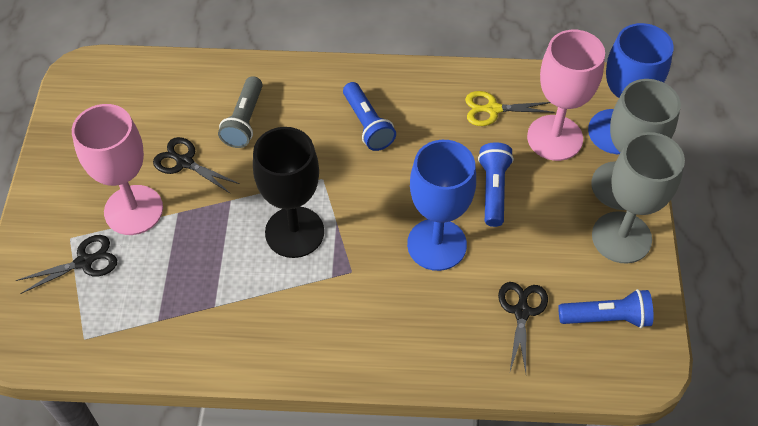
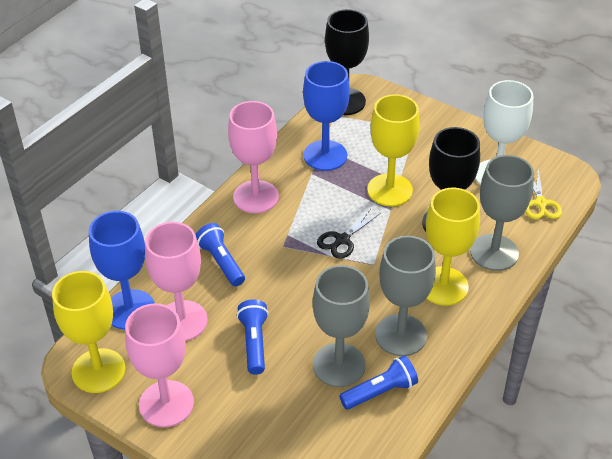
black goblet: 1 -> 2
black scissors: 3 -> 1
grey flashlight: 1 -> 0
grey goblet: 2 -> 3
pink goblet: 2 -> 3
white goblet: 0 -> 1
yellow goblet: 0 -> 3

